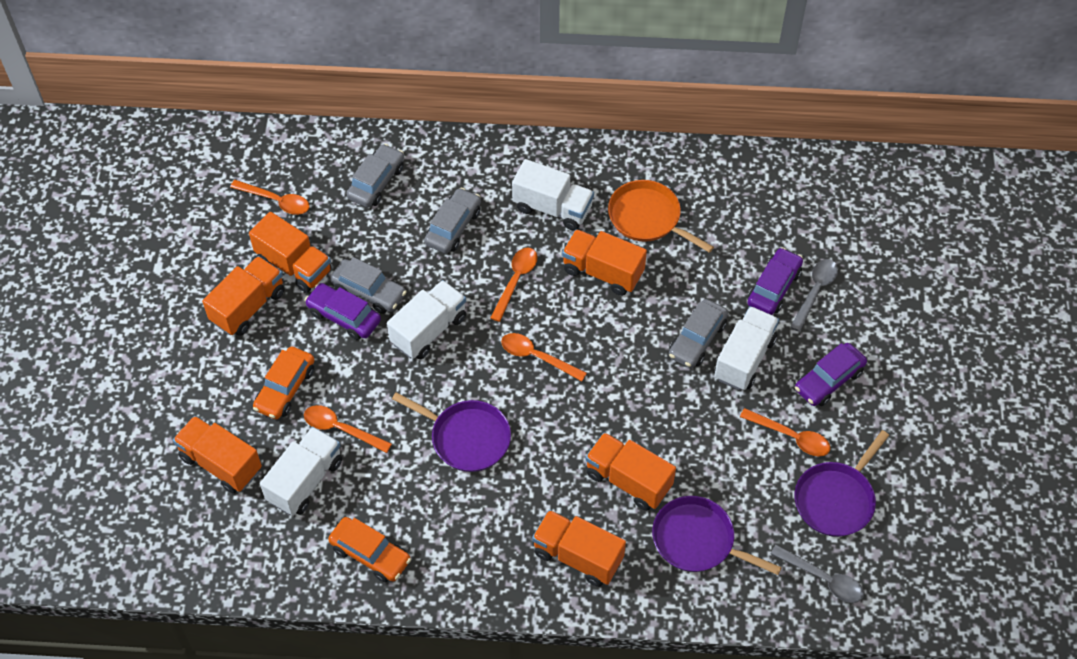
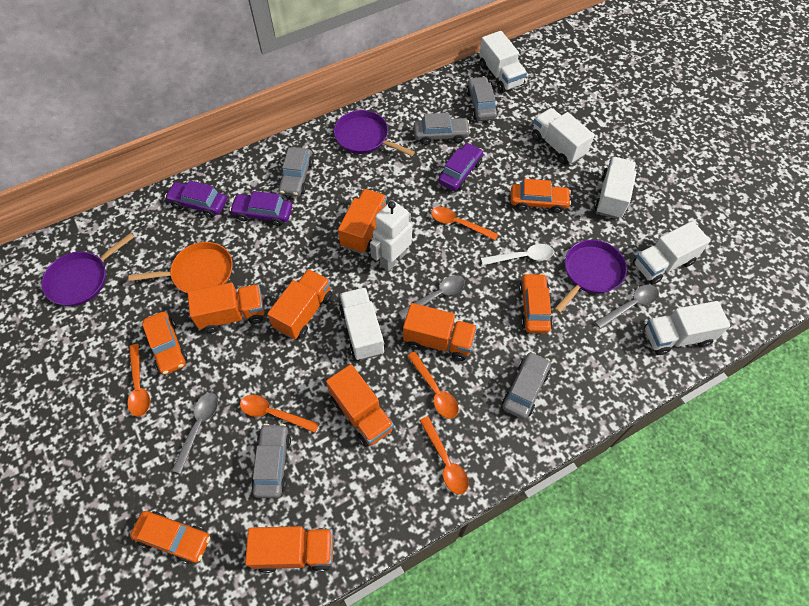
grey car: 4 -> 5
grey spoon: 2 -> 3
orange car: 2 -> 4
white robot: 0 -> 1
white spoon: 0 -> 1
white truck: 4 -> 6

